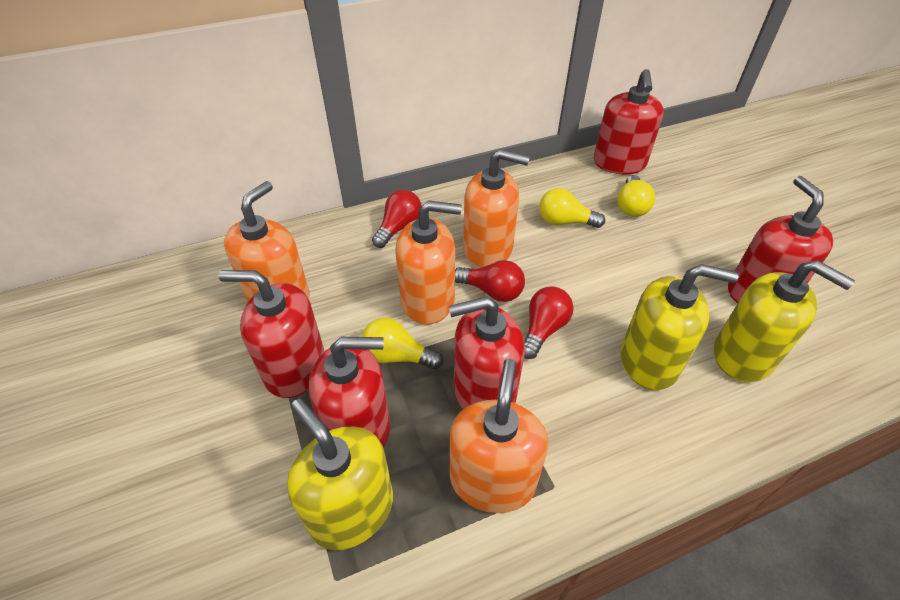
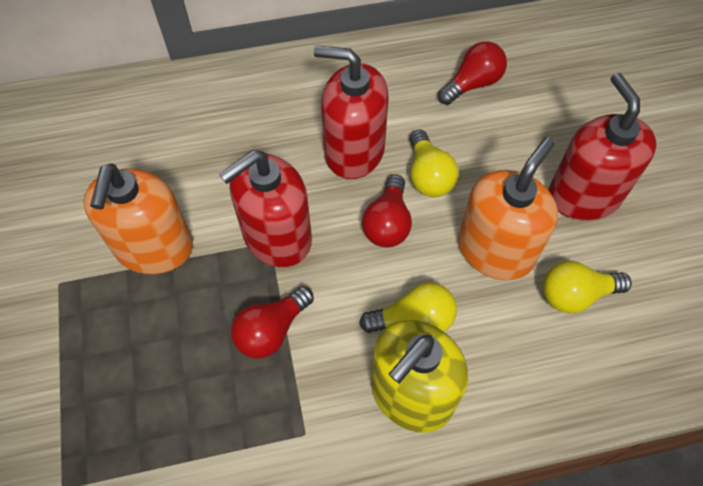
orange soap dispenser: 4 -> 2
red soap dispenser: 5 -> 3
yellow soap dispenser: 3 -> 1

